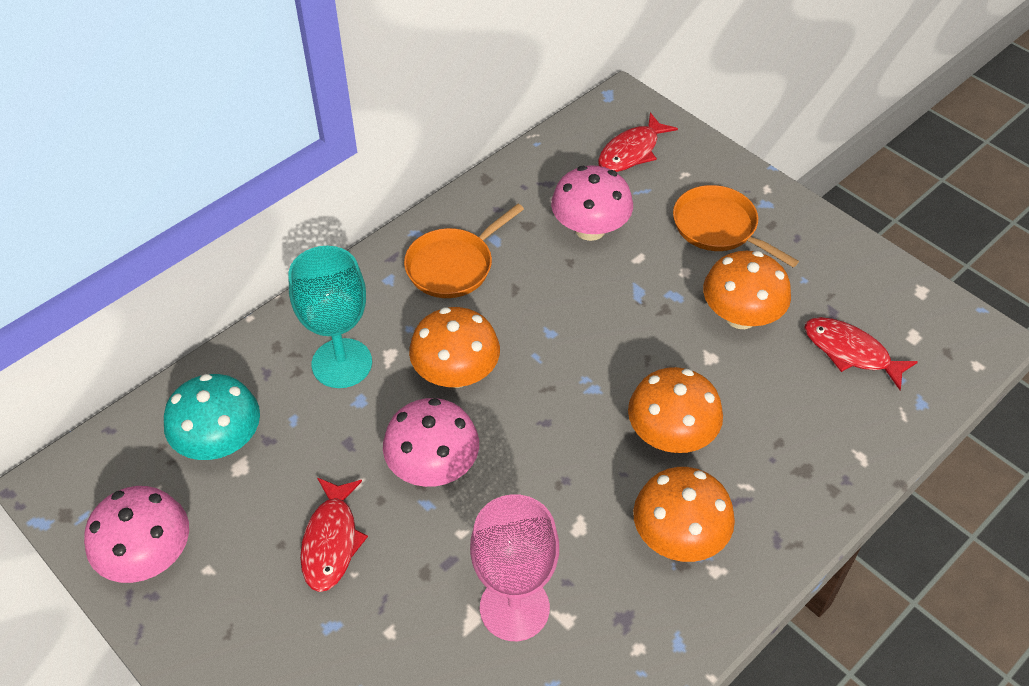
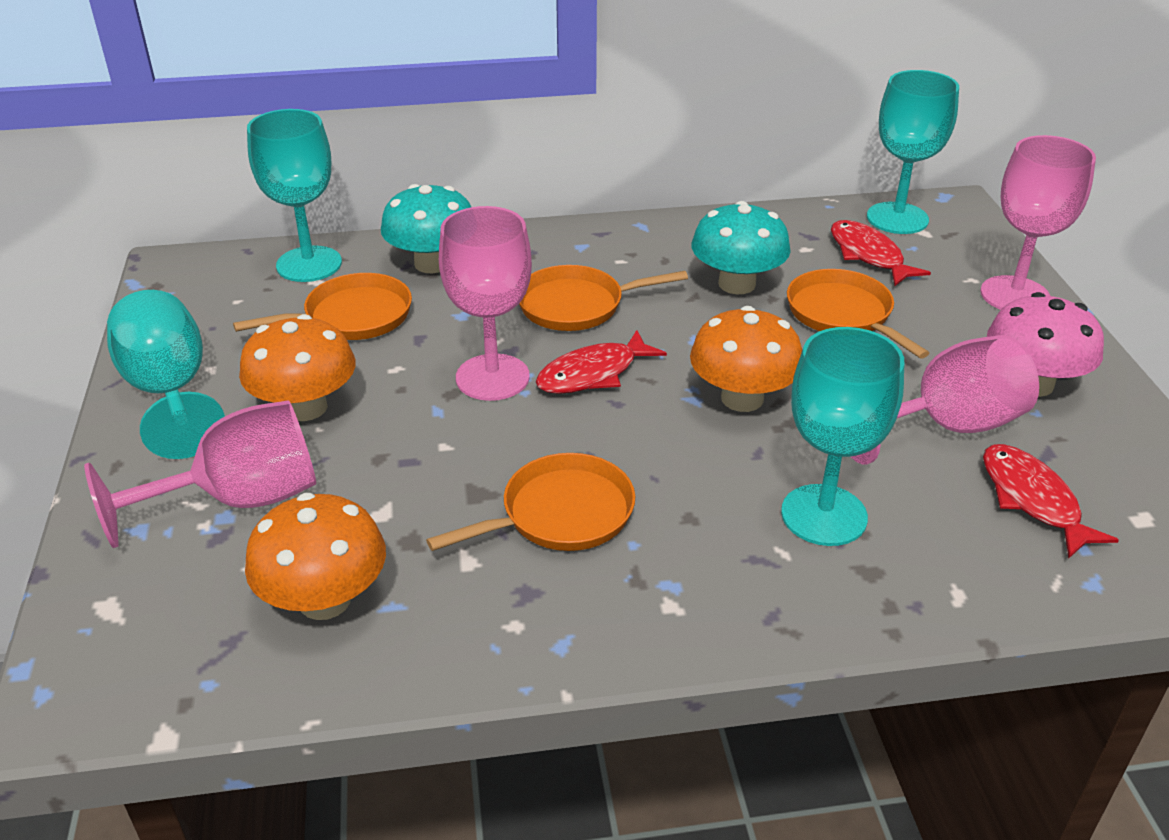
orange mushroom: 4 -> 3
orange pan: 2 -> 4
pink goblet: 1 -> 4
pink mushroom: 3 -> 1
turquoise goblet: 1 -> 4
turquoise mushroom: 1 -> 2

